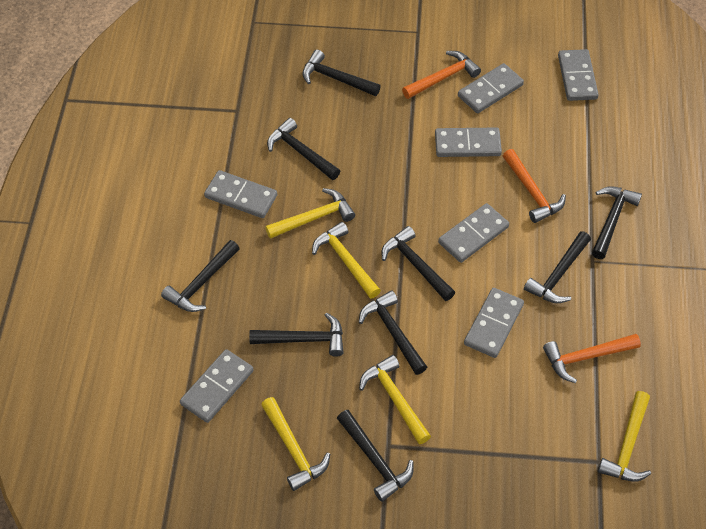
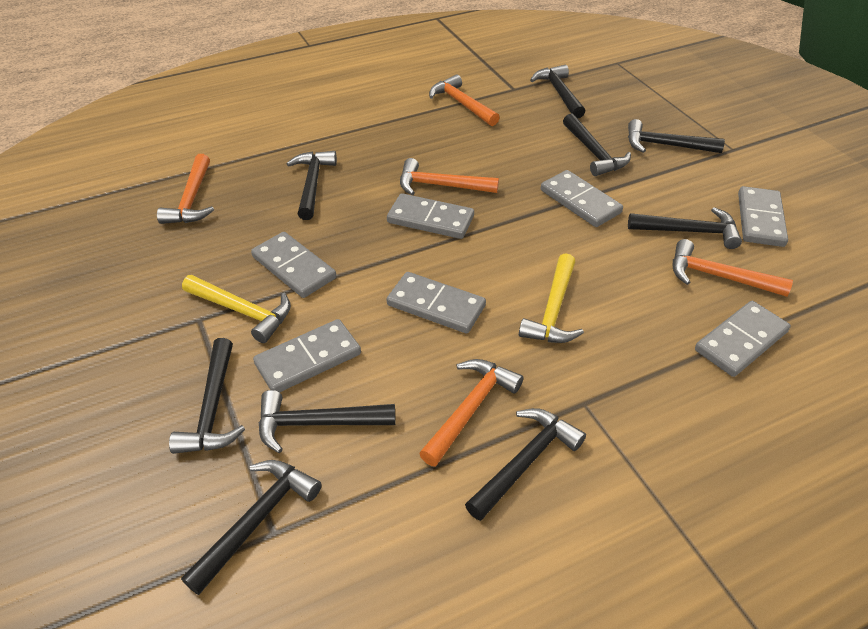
orange hammer: 3 -> 5
yellow hammer: 5 -> 2

